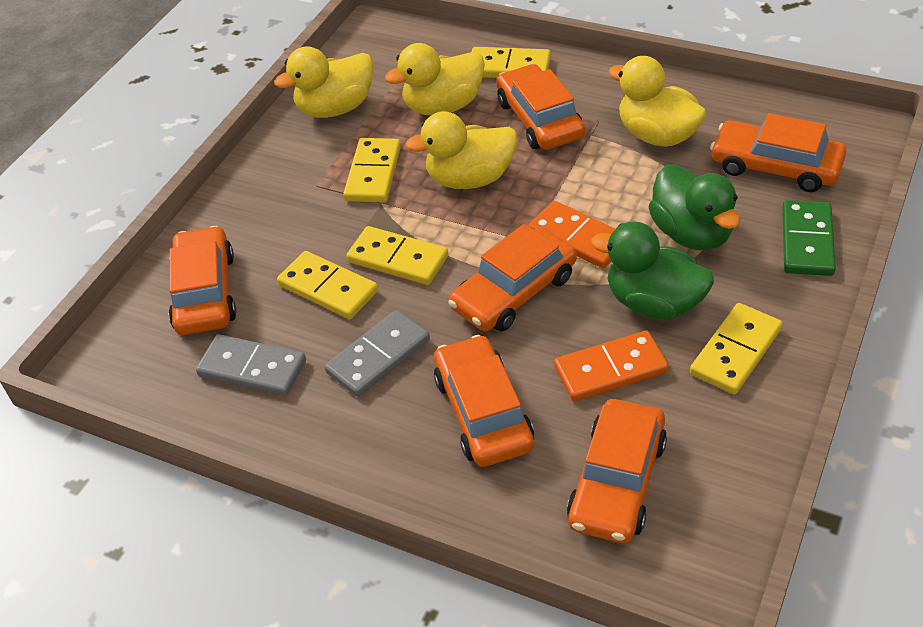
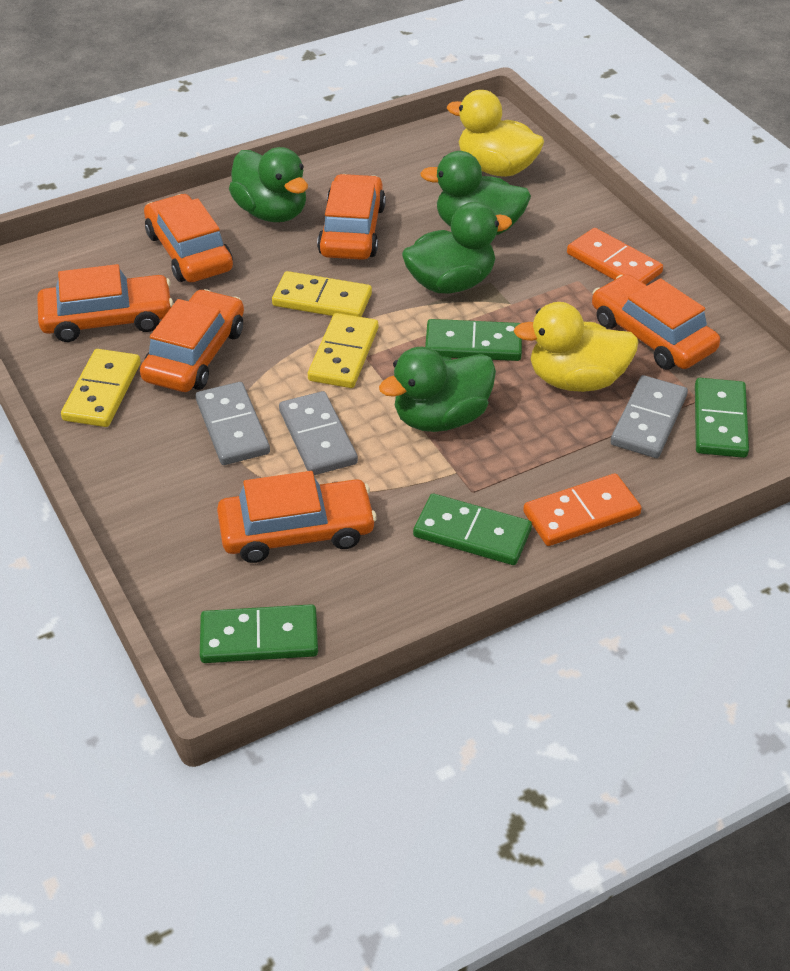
green domino: 1 -> 4
green duck: 2 -> 4
grey domino: 2 -> 3
yellow domino: 5 -> 3
yellow duck: 4 -> 2

